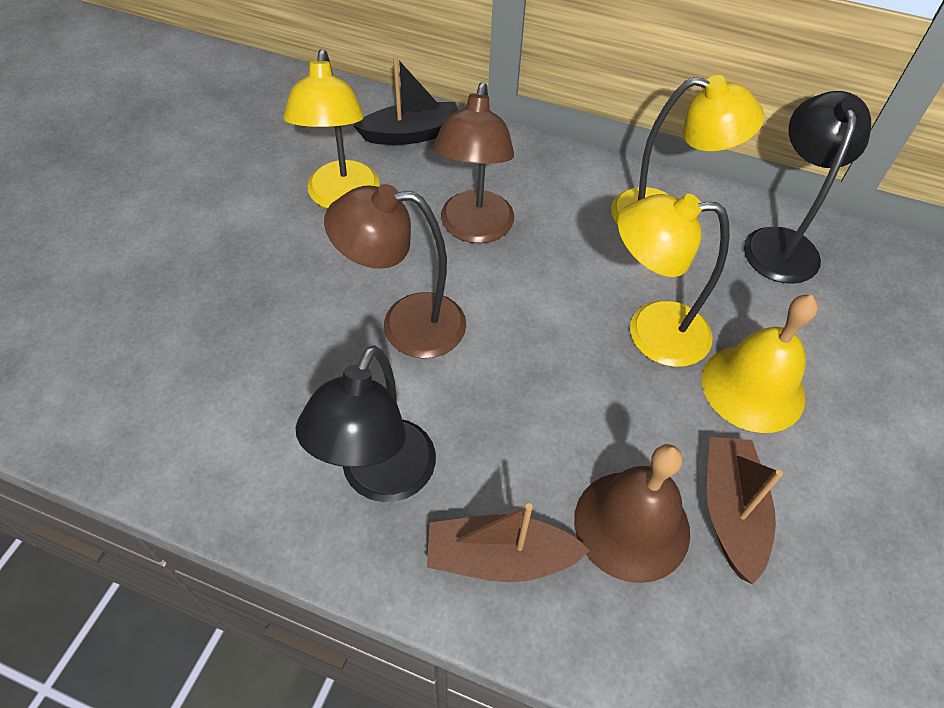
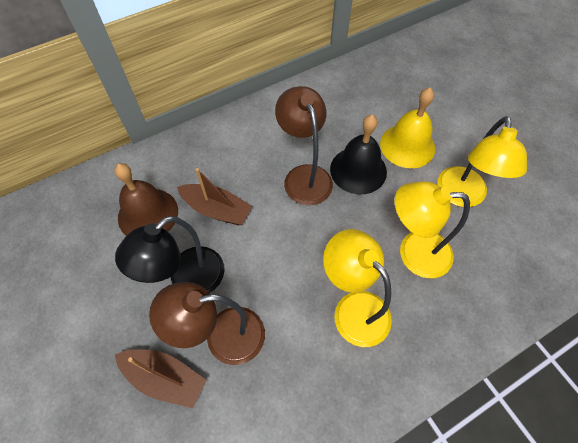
black bell: 0 -> 1
black boat: 1 -> 0
black lamp: 2 -> 1

